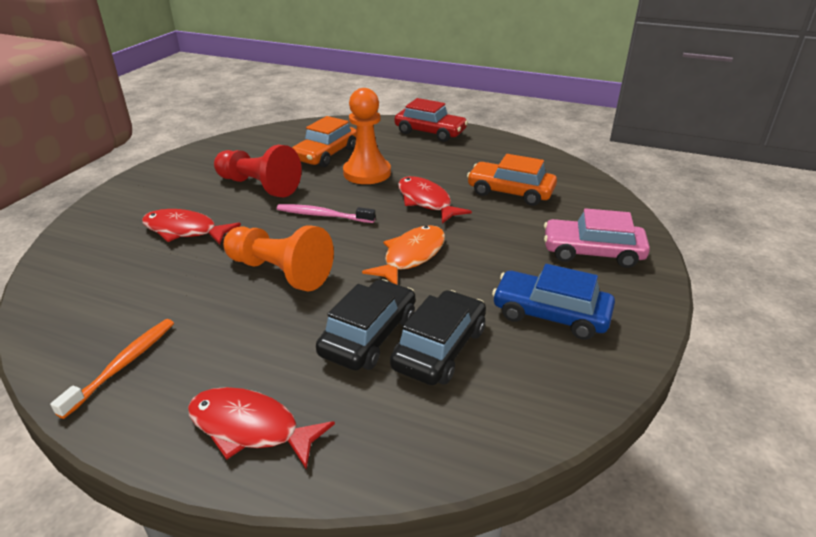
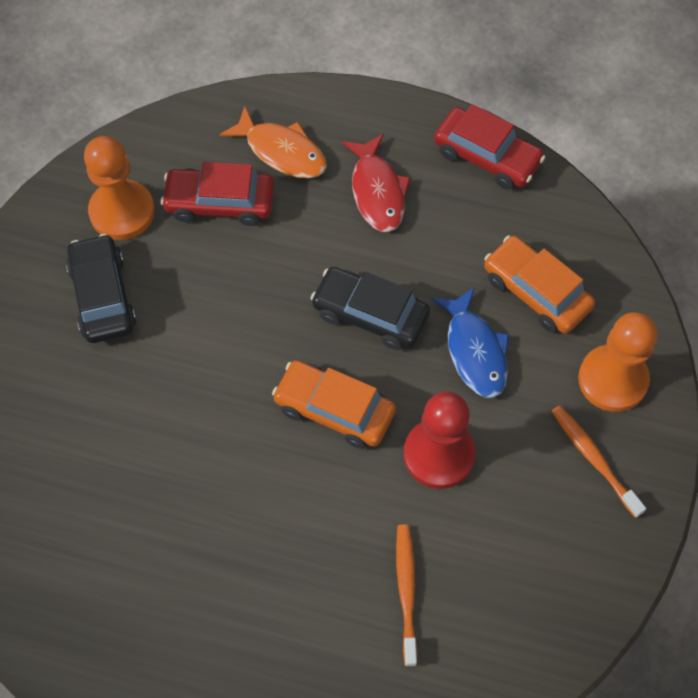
blue car: 1 -> 0
blue fish: 0 -> 1
orange toothbrush: 1 -> 2
pink car: 1 -> 0
pink toothbrush: 1 -> 0
red car: 1 -> 2
red fish: 3 -> 1

